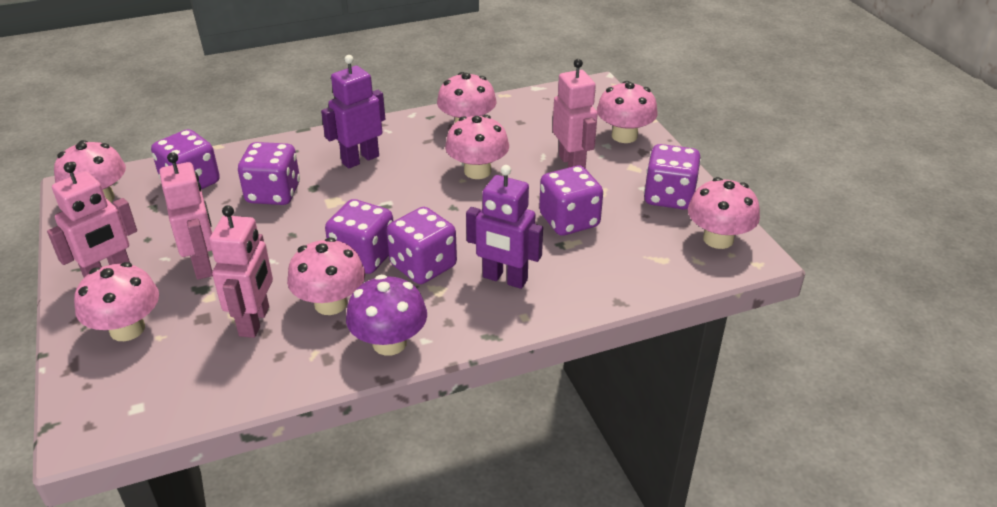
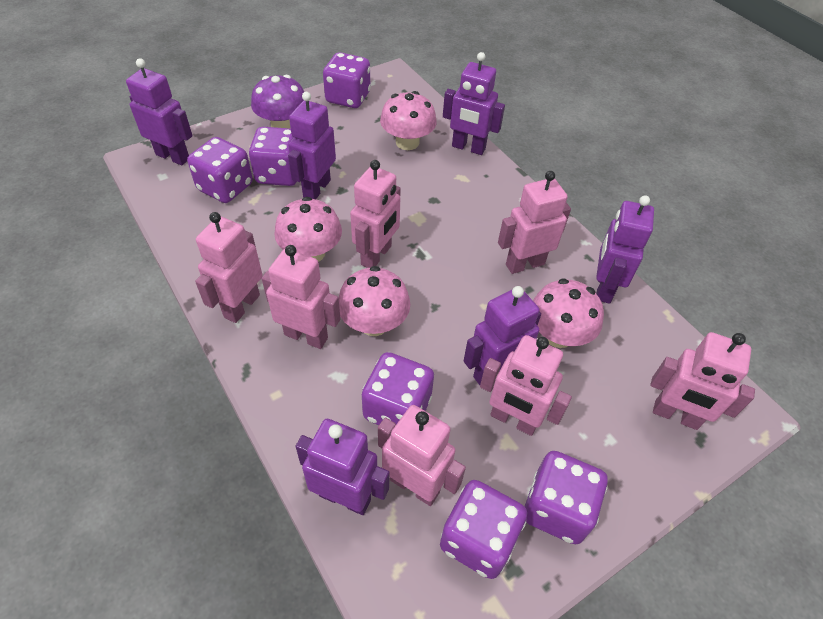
pink mushroom: 7 -> 4
pink robot: 4 -> 7
purple robot: 2 -> 6

